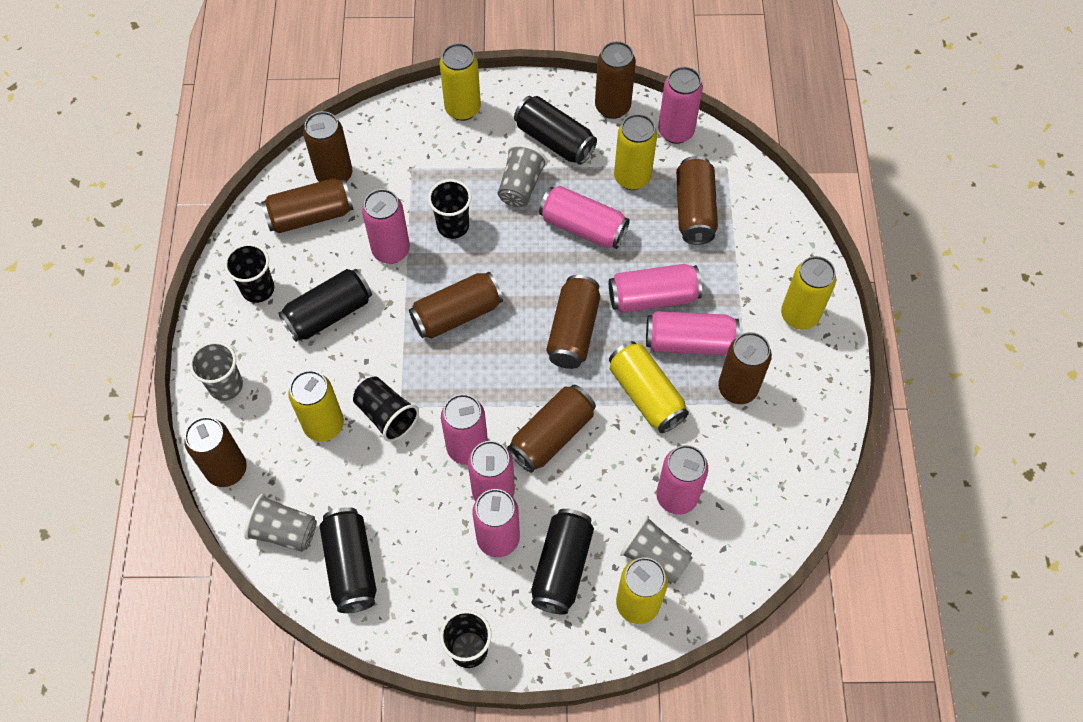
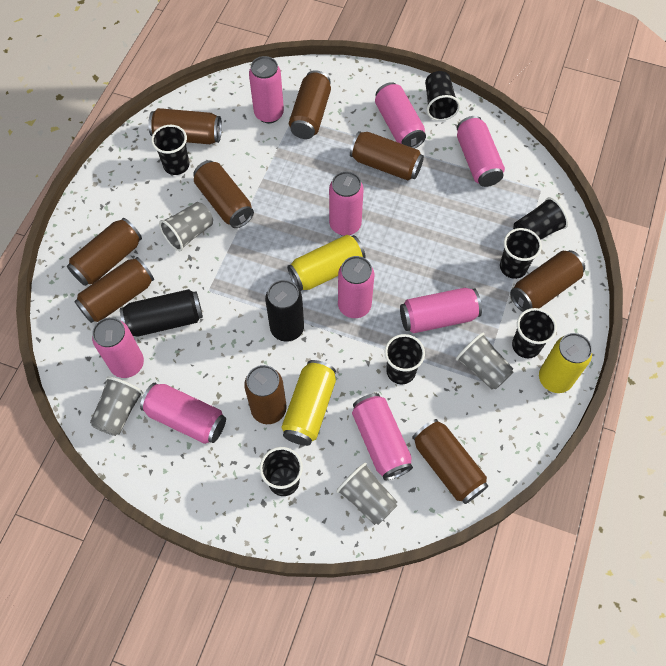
black can: 4 -> 2
black cup: 4 -> 7
yellow can: 6 -> 3

